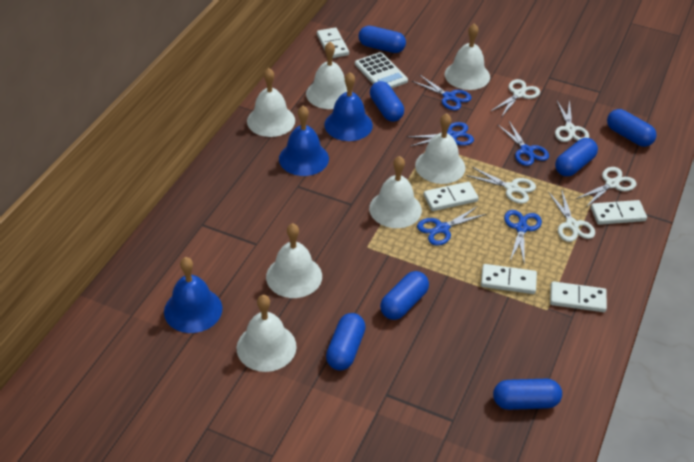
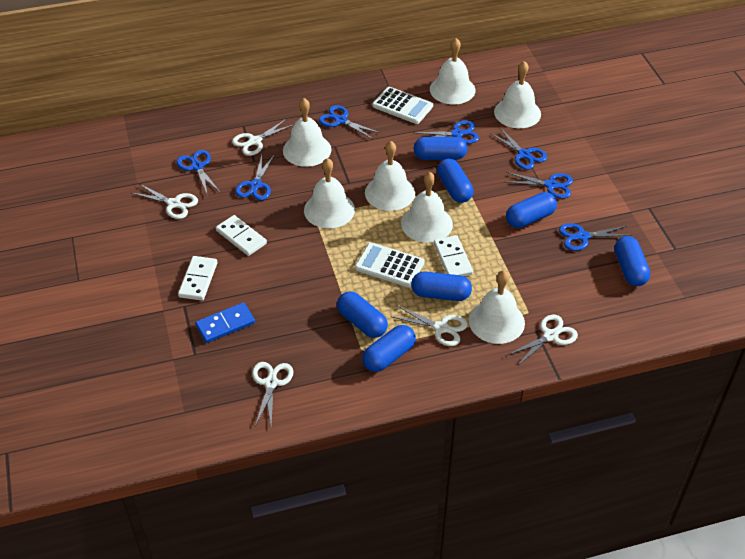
blue bell: 3 -> 0
blue domino: 0 -> 1
blue scissors: 5 -> 7
white calculator: 1 -> 2
white domino: 5 -> 3

